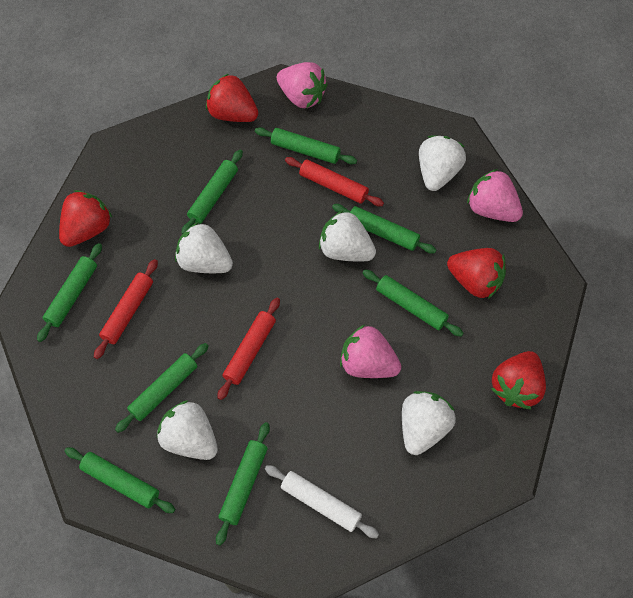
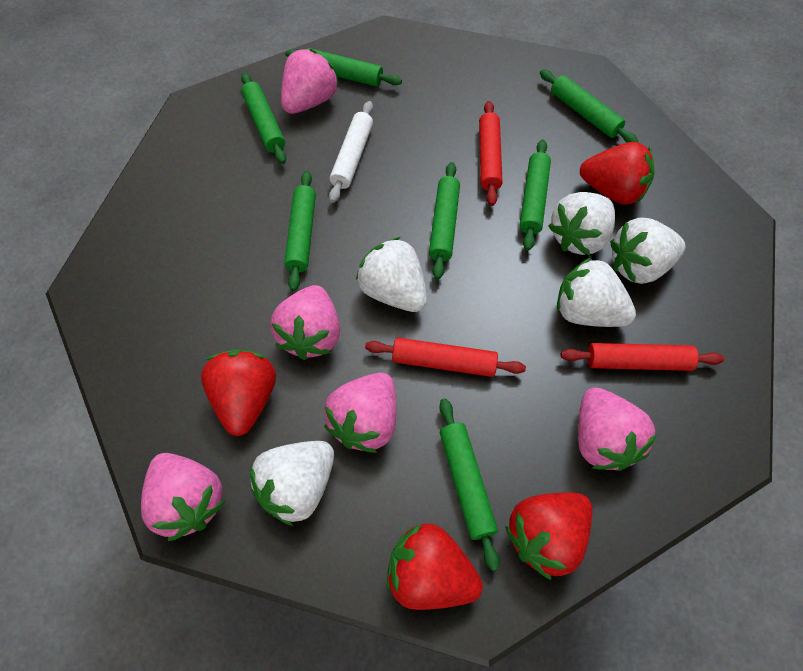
green rolling pin: 8 -> 7
pink strawberry: 3 -> 5

